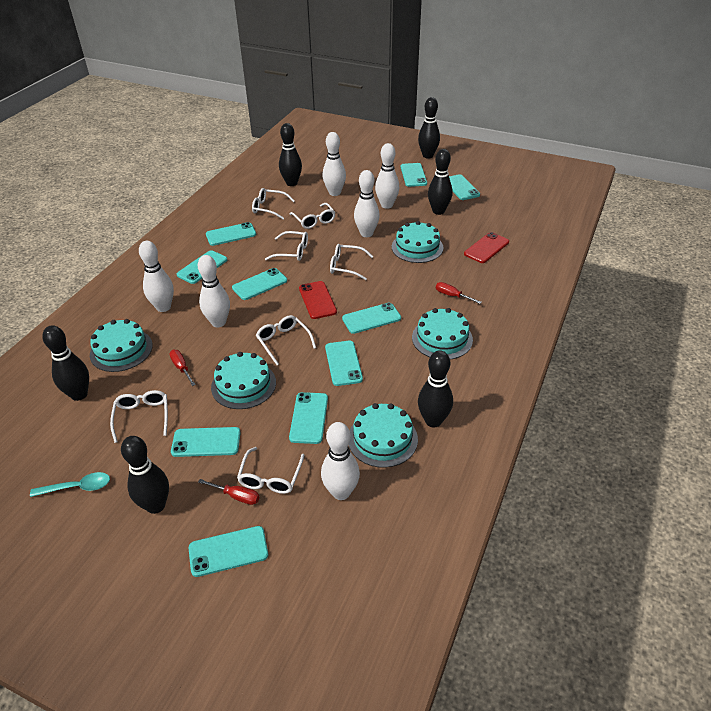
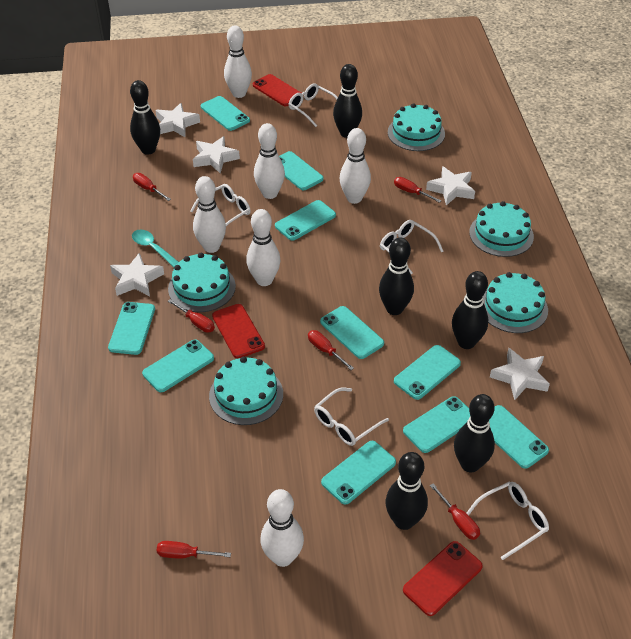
red phone: 2 -> 3
red screwdriver: 3 -> 6
white glasses: 7 -> 5
white star: 0 -> 5

